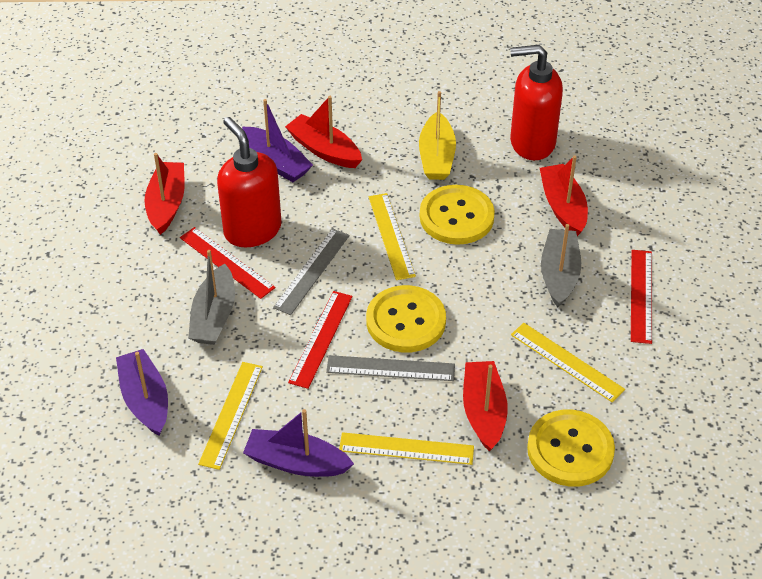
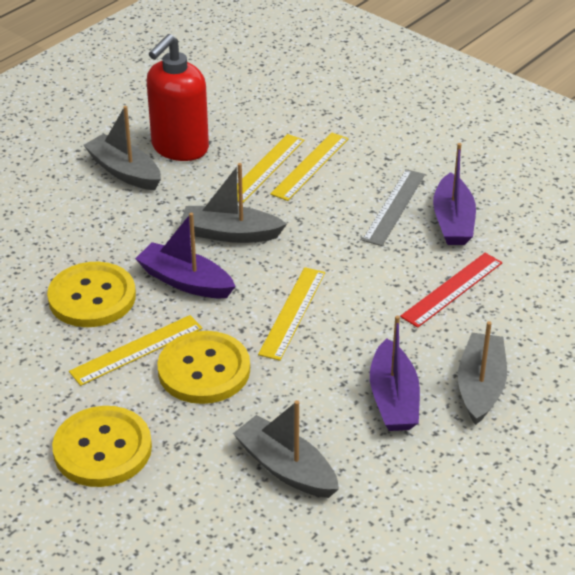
grey boat: 2 -> 4
grey ruler: 2 -> 1
red boat: 4 -> 0
red ruler: 3 -> 1
red soap dispenser: 2 -> 1
yellow boat: 1 -> 0

